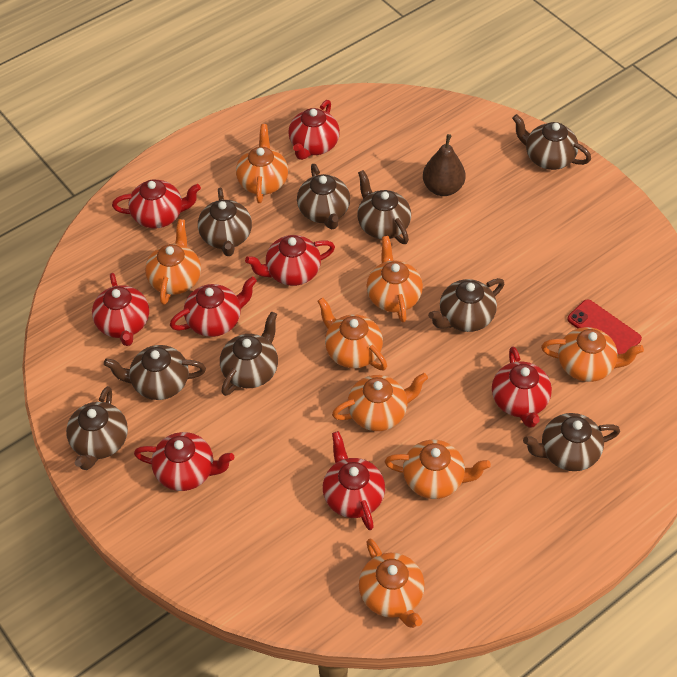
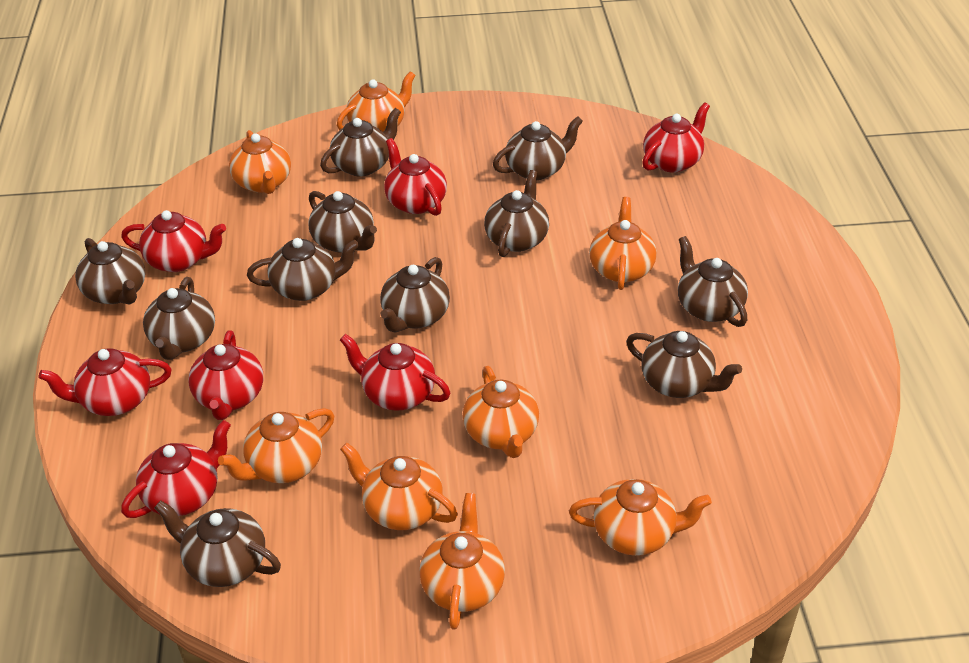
brown pear: 1 -> 0
brown teapot: 9 -> 11
red phone: 1 -> 0
red teapot: 8 -> 7

